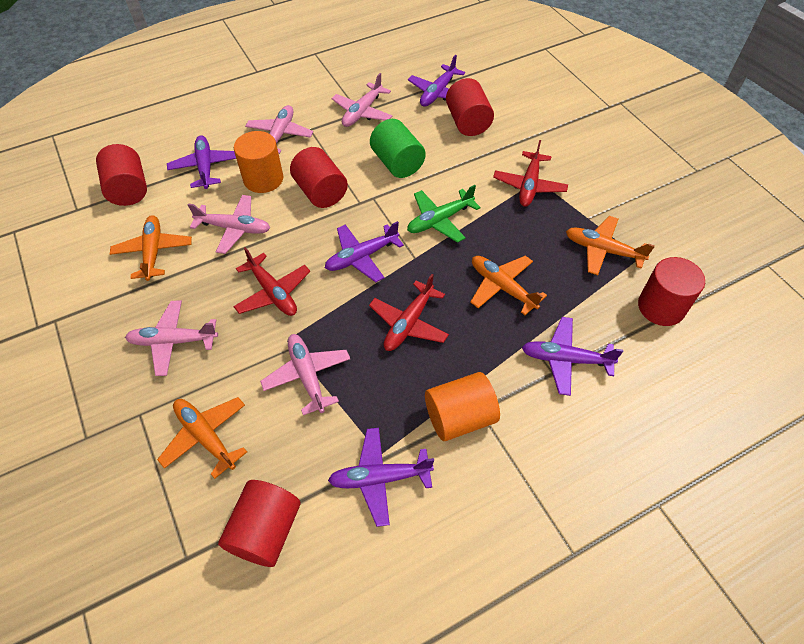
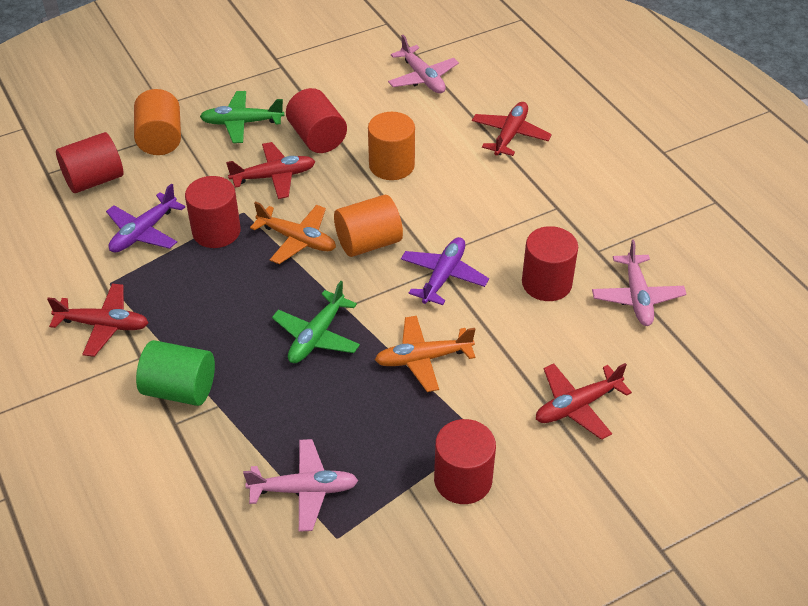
green plane: 1 -> 2
orange cylinder: 2 -> 3
orange plane: 4 -> 2
pink plane: 5 -> 3
purple plane: 5 -> 2
red plane: 3 -> 4

